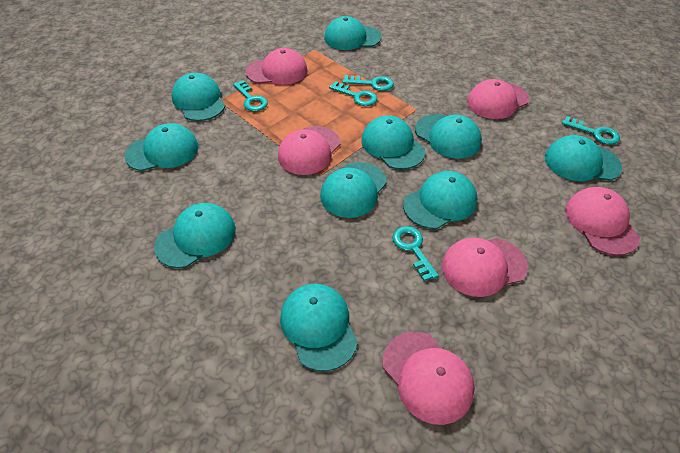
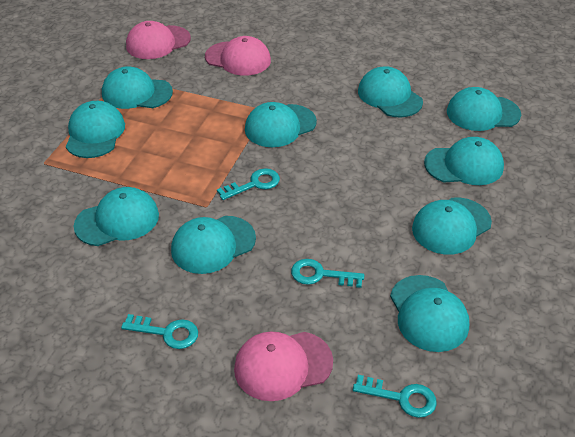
pink cap: 6 -> 3
turquoise key: 5 -> 4

